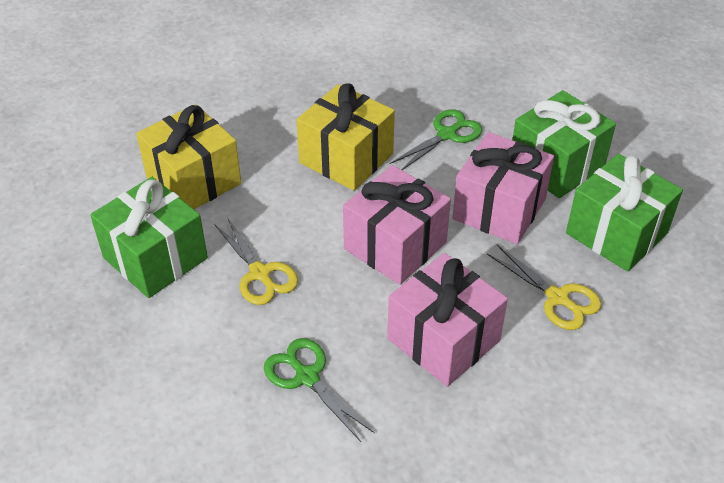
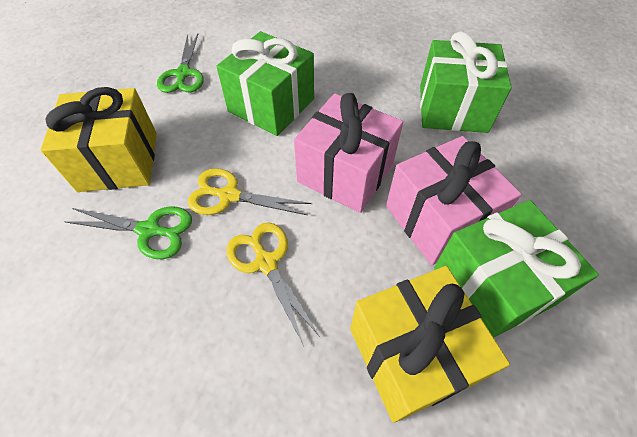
pink gift: 3 -> 2

